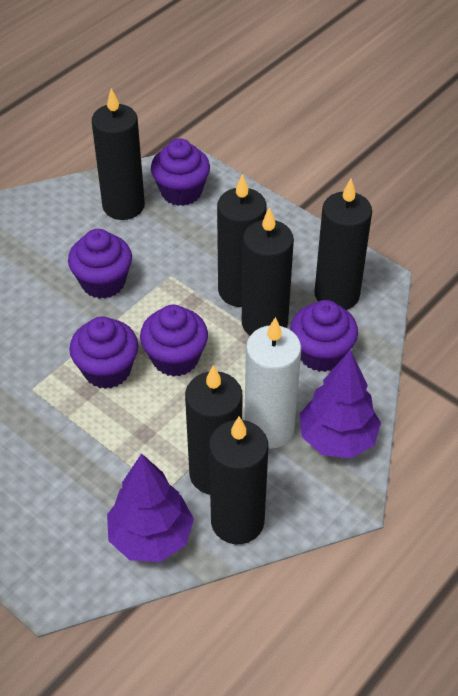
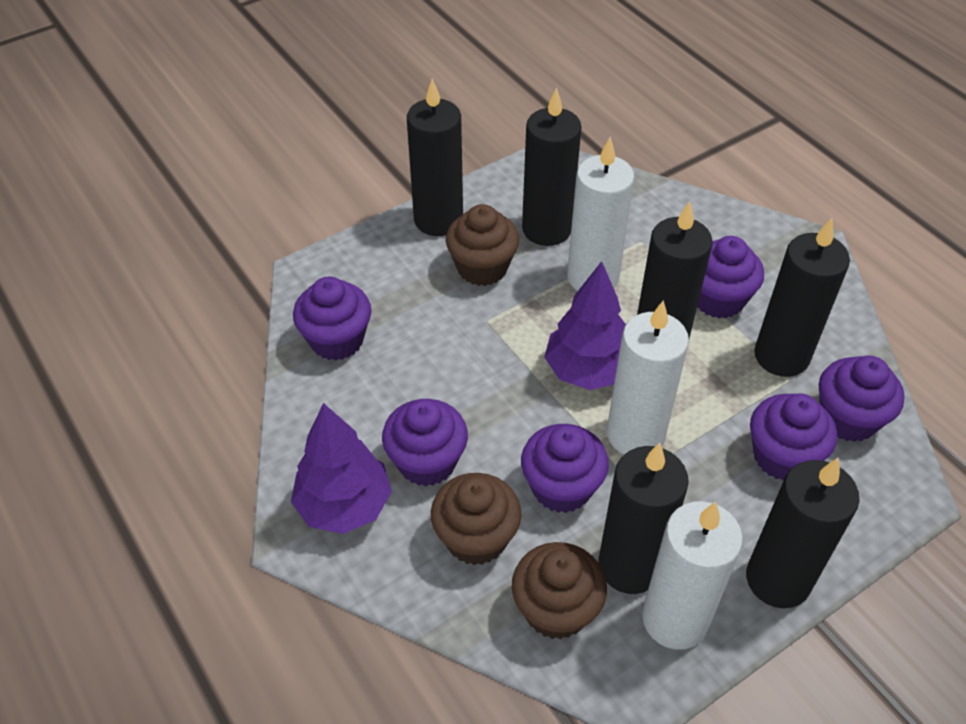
brown cupcake: 0 -> 3
purple cupcake: 5 -> 6
white candle: 1 -> 3

